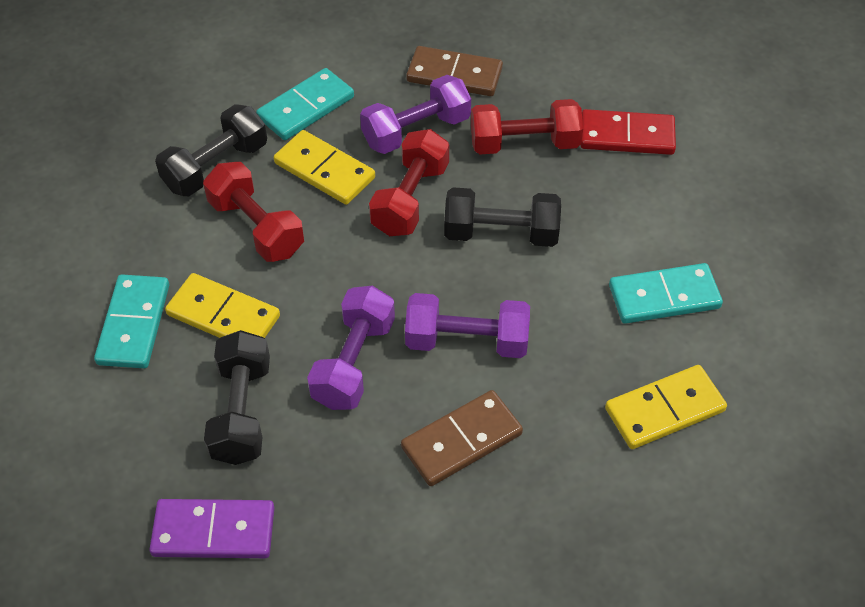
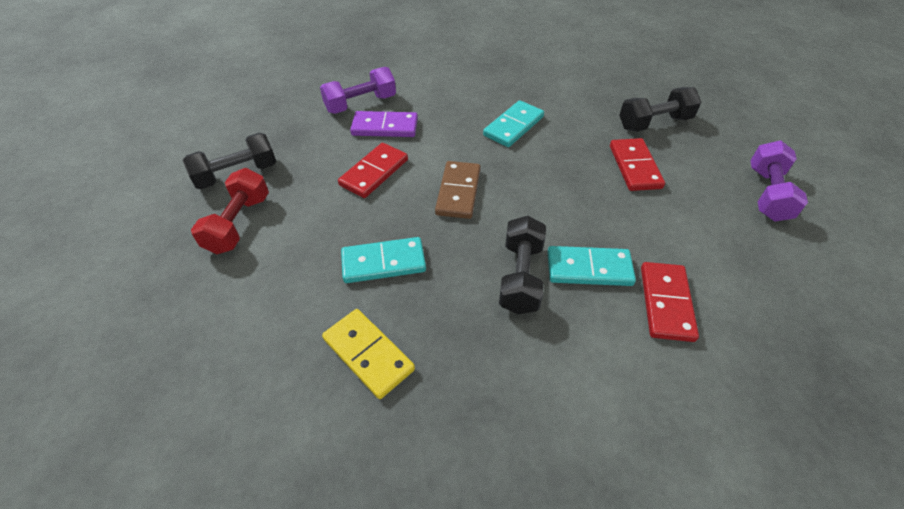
brown domino: 2 -> 1
purple dumbbell: 3 -> 2
red domino: 1 -> 3
red dumbbell: 3 -> 1
yellow domino: 3 -> 1

